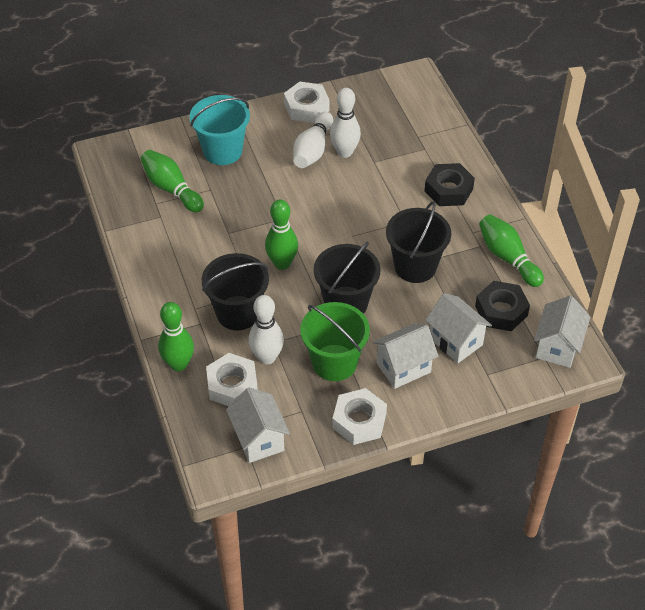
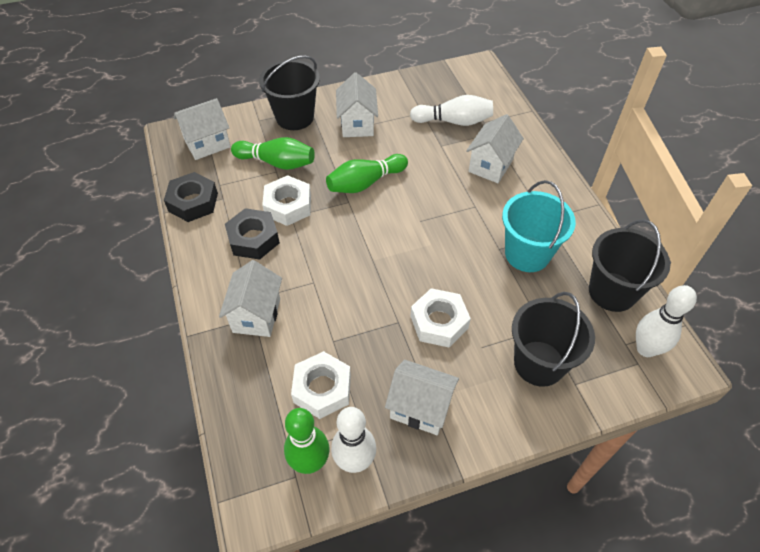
green bowling pin: 4 -> 3
green bucket: 1 -> 0
white house: 4 -> 5

